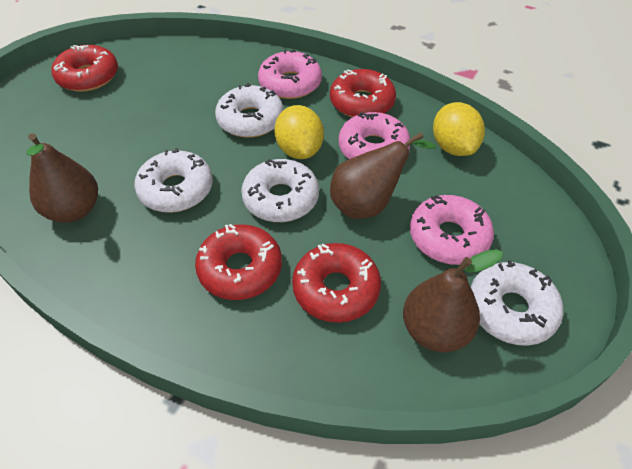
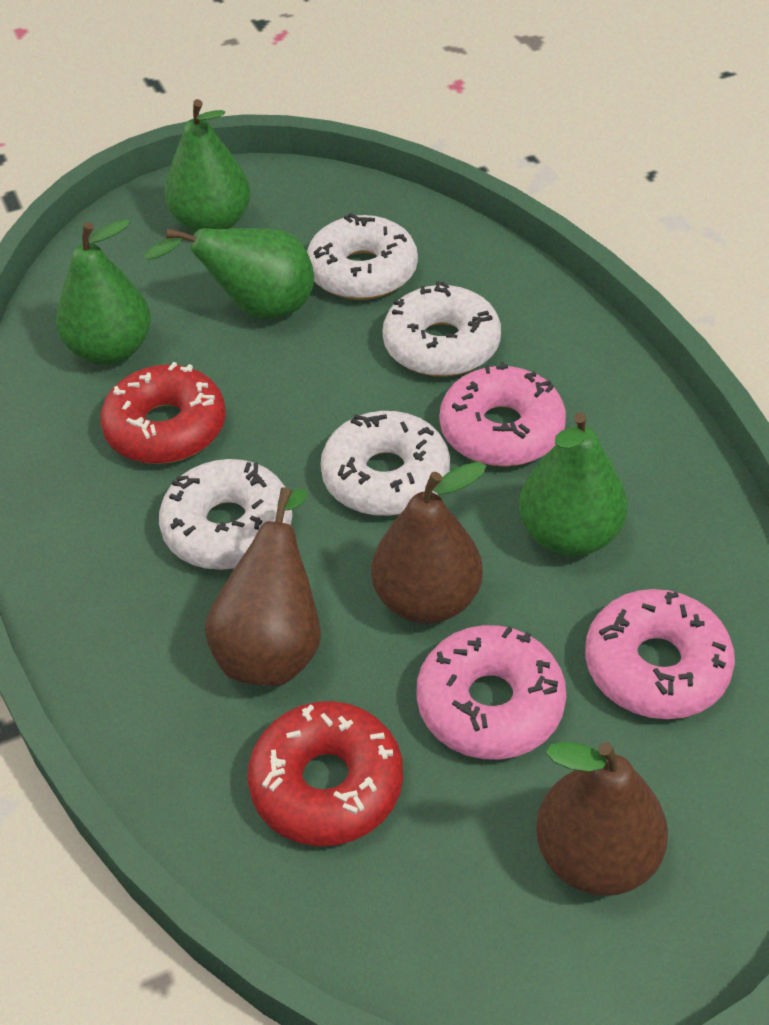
green pear: 0 -> 4
red donut: 4 -> 2
yellow lemon: 2 -> 0

